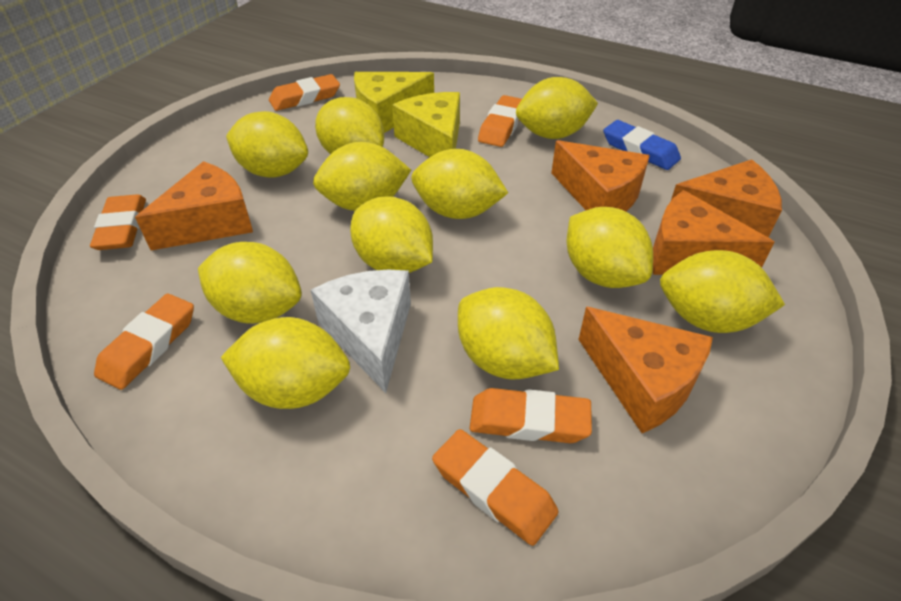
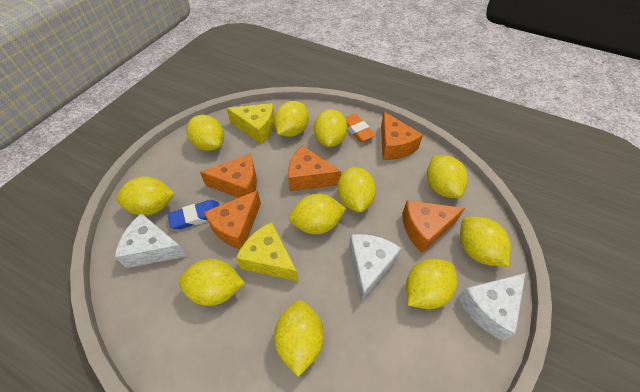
orange eraser: 6 -> 1
white cheese: 1 -> 3

